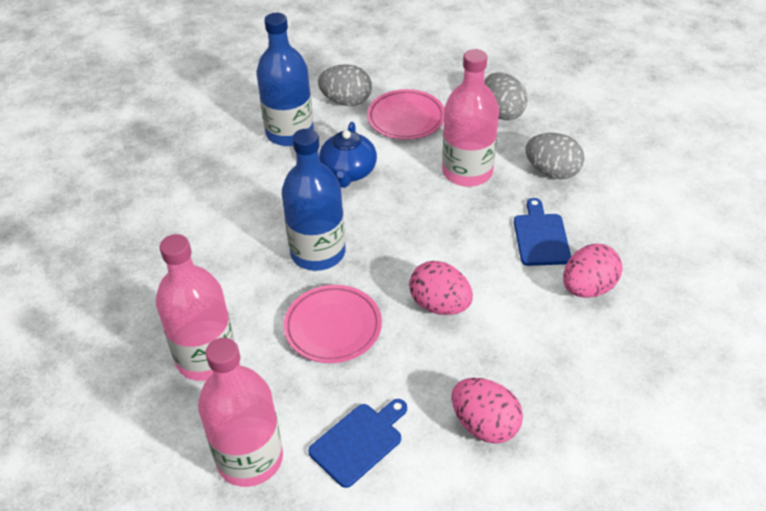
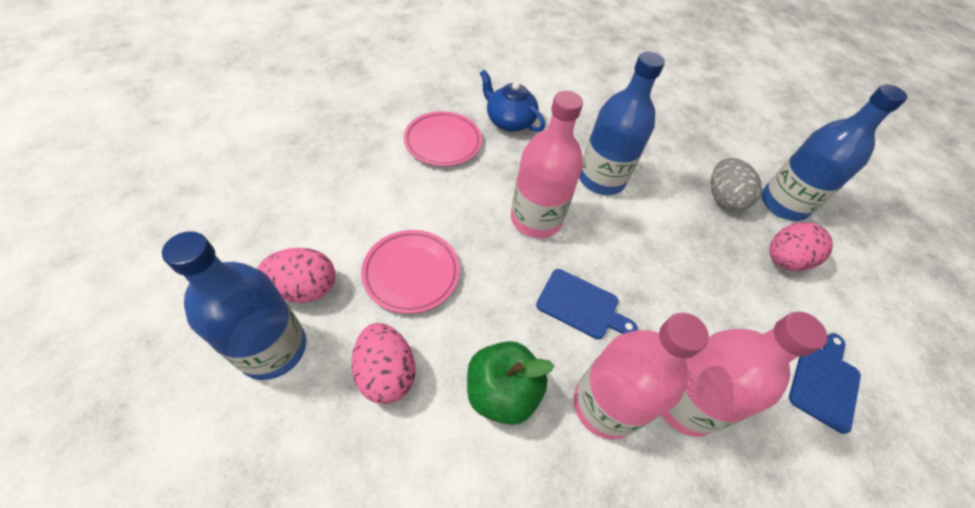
blue bottle: 2 -> 3
green apple: 0 -> 1
grey egg: 3 -> 1

